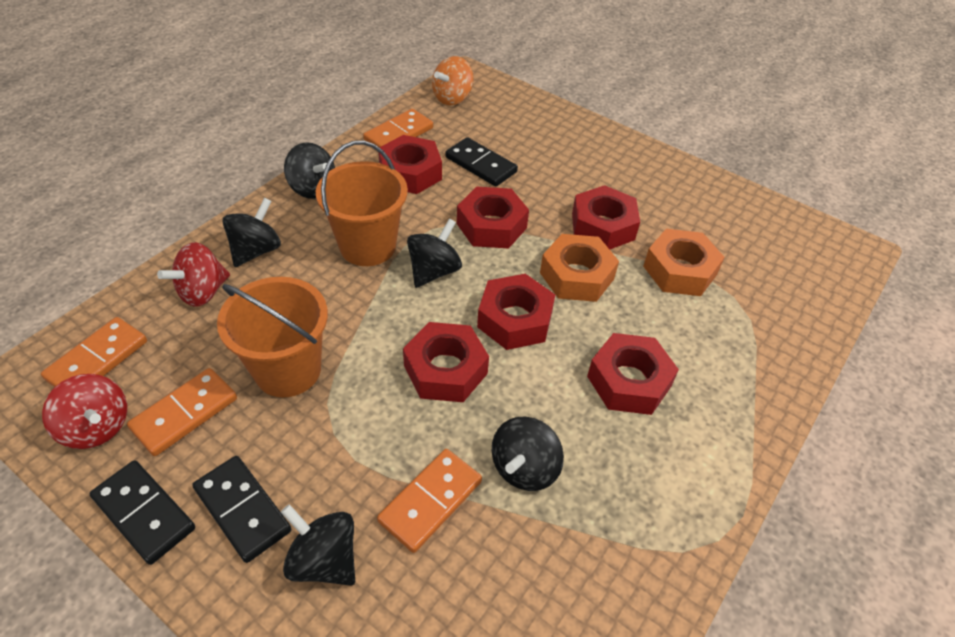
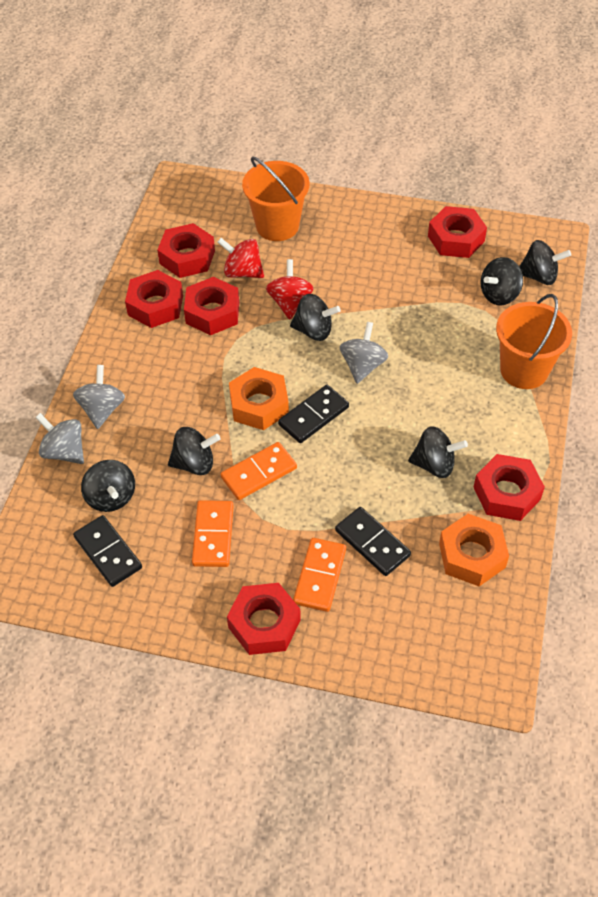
black spinning top: 5 -> 6
grey spinning top: 0 -> 3
orange domino: 4 -> 3
orange spinning top: 1 -> 0

